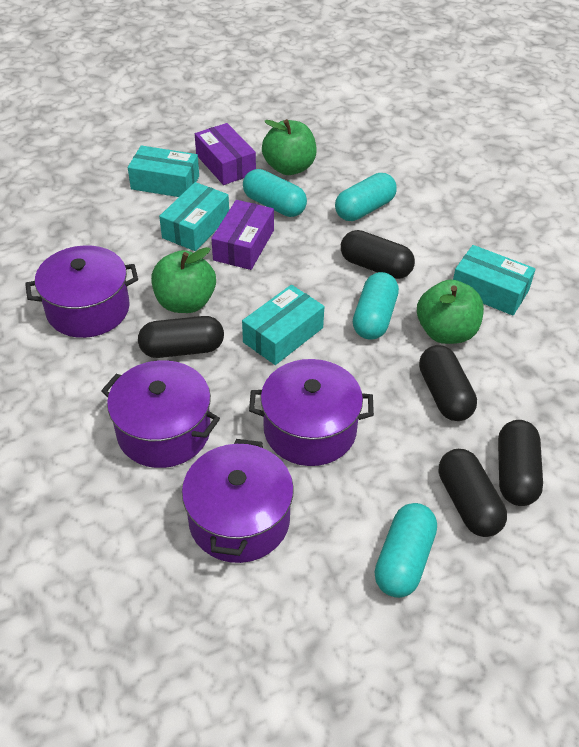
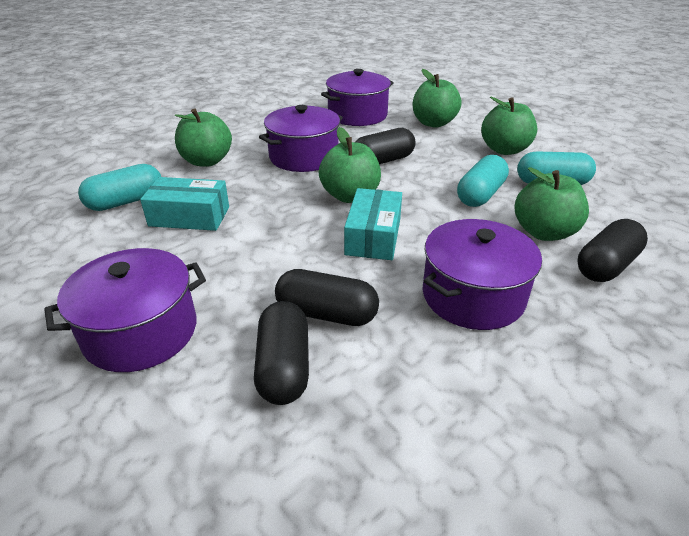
black capsule: 5 -> 4
green apple: 3 -> 5
purple box: 2 -> 0
turquoise box: 4 -> 2
turquoise capsule: 4 -> 3

